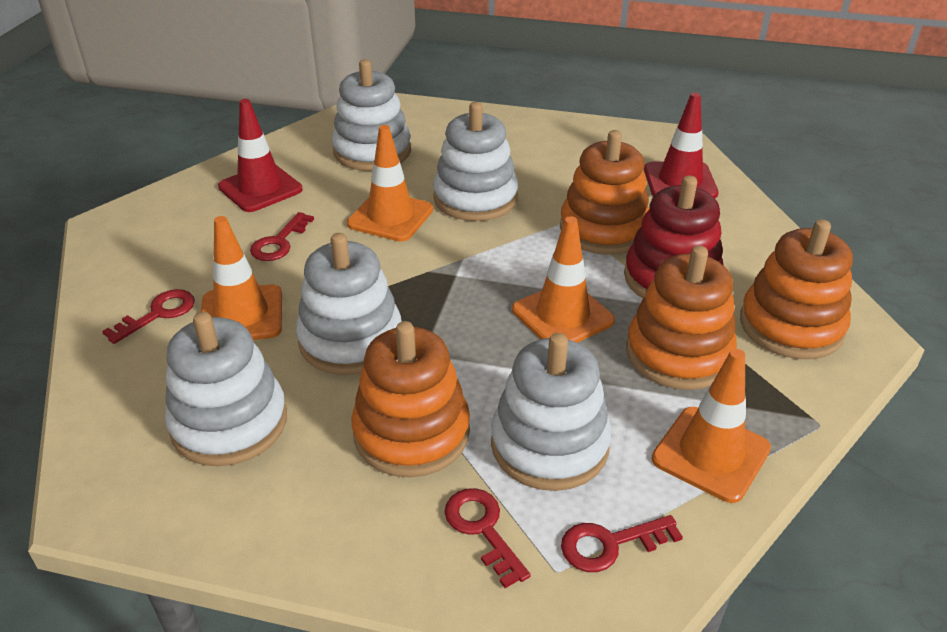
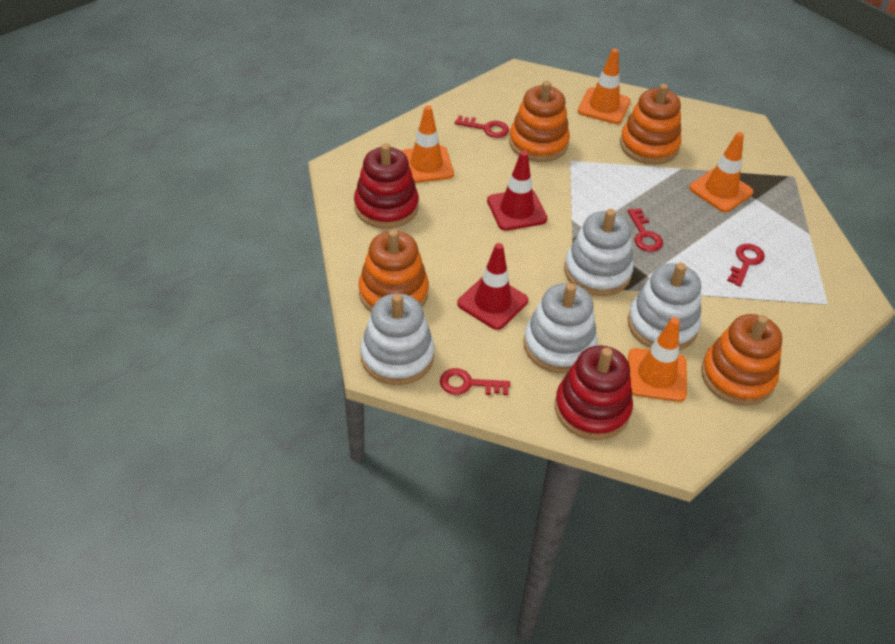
red stacking toy: 1 -> 2
white stacking toy: 5 -> 4

